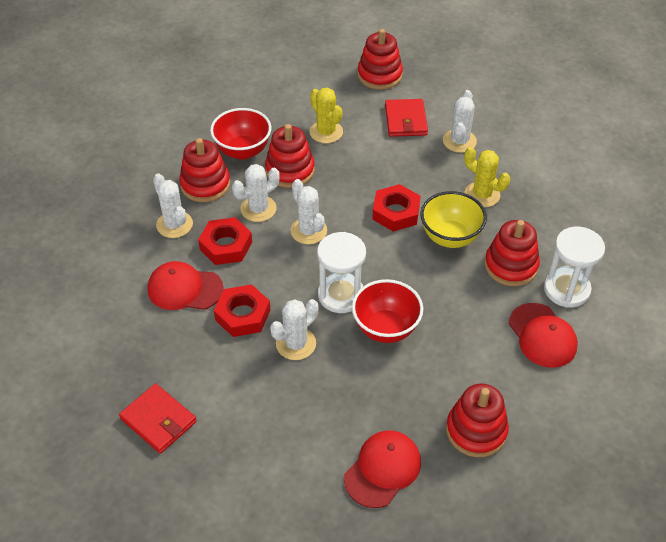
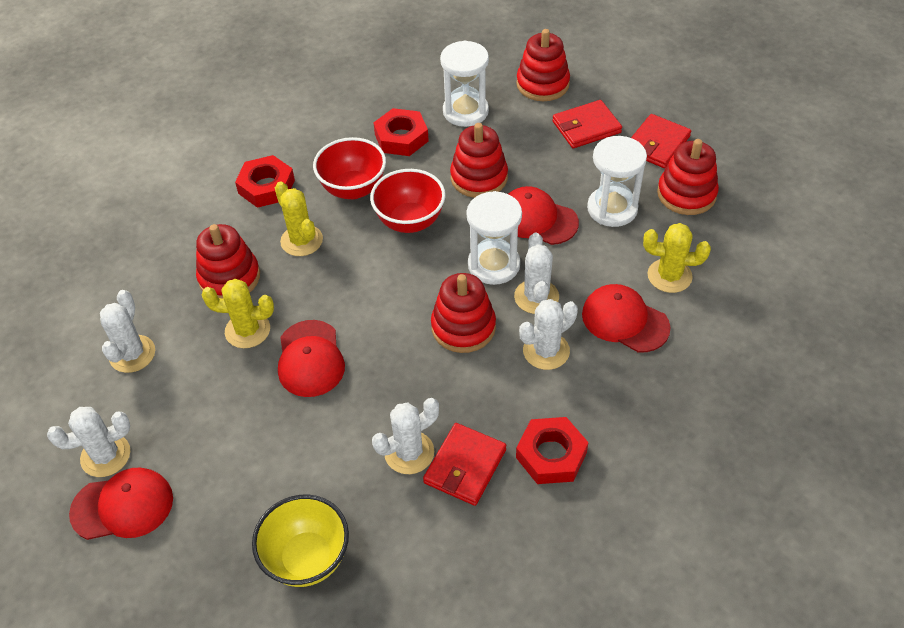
red cap: 3 -> 4
red wallet: 2 -> 3
white hourglass: 2 -> 3
yellow cactus: 2 -> 3

